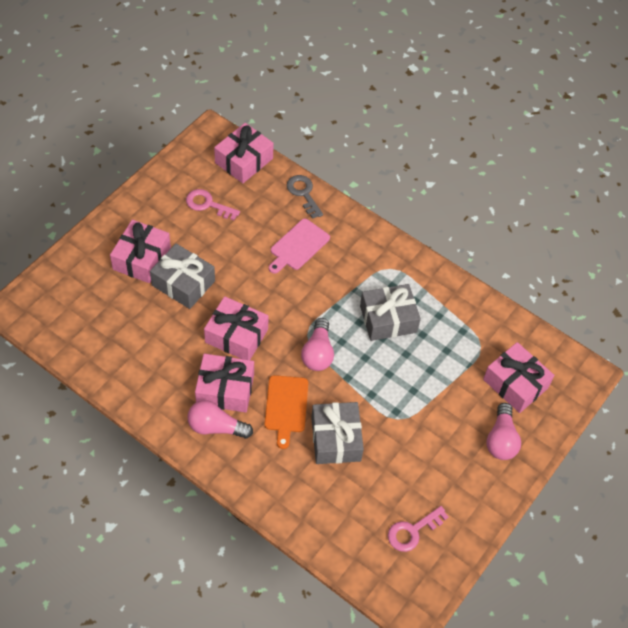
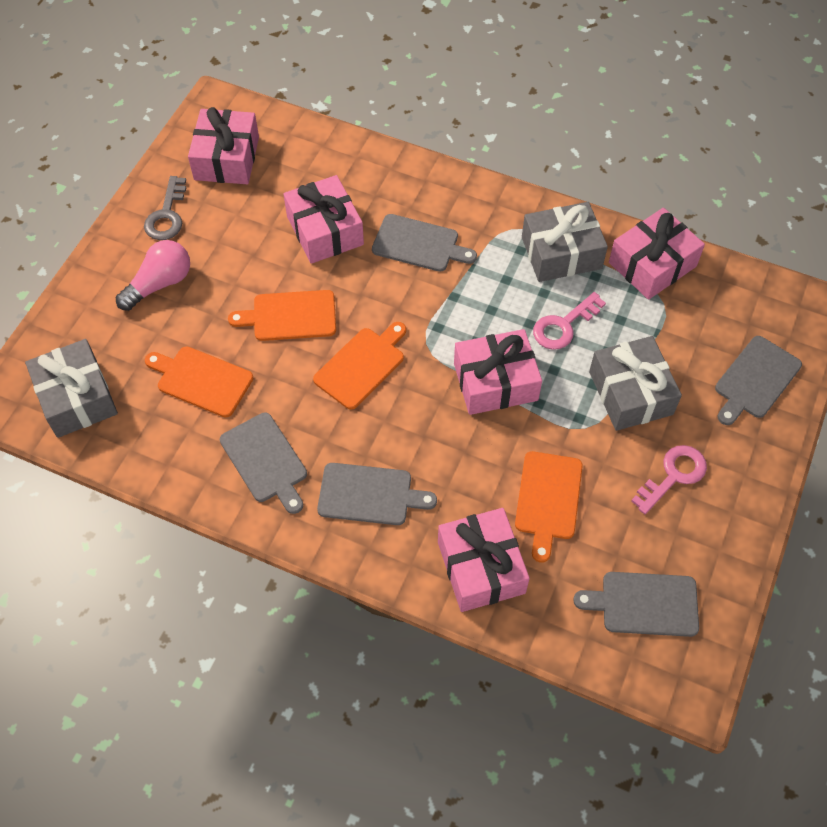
grey cutting board: 0 -> 5
orange cutting board: 1 -> 4
pink cutting board: 1 -> 0
pink light bulb: 3 -> 1

